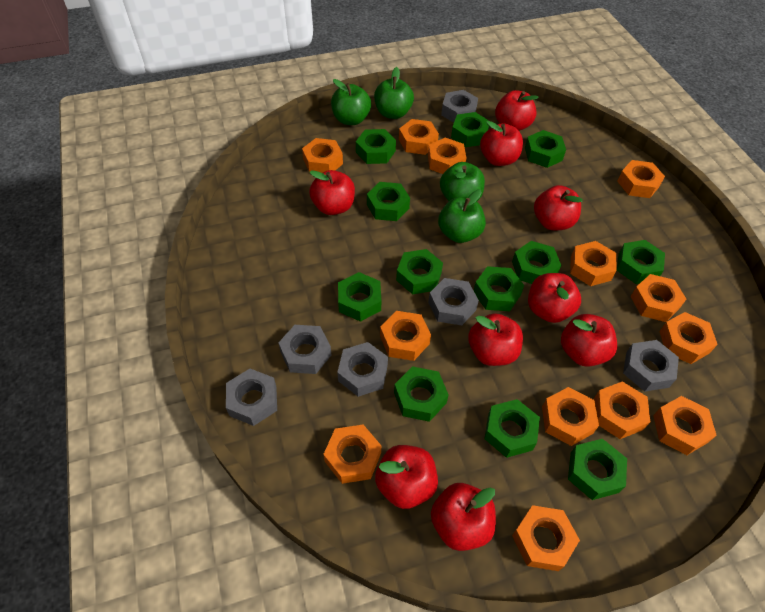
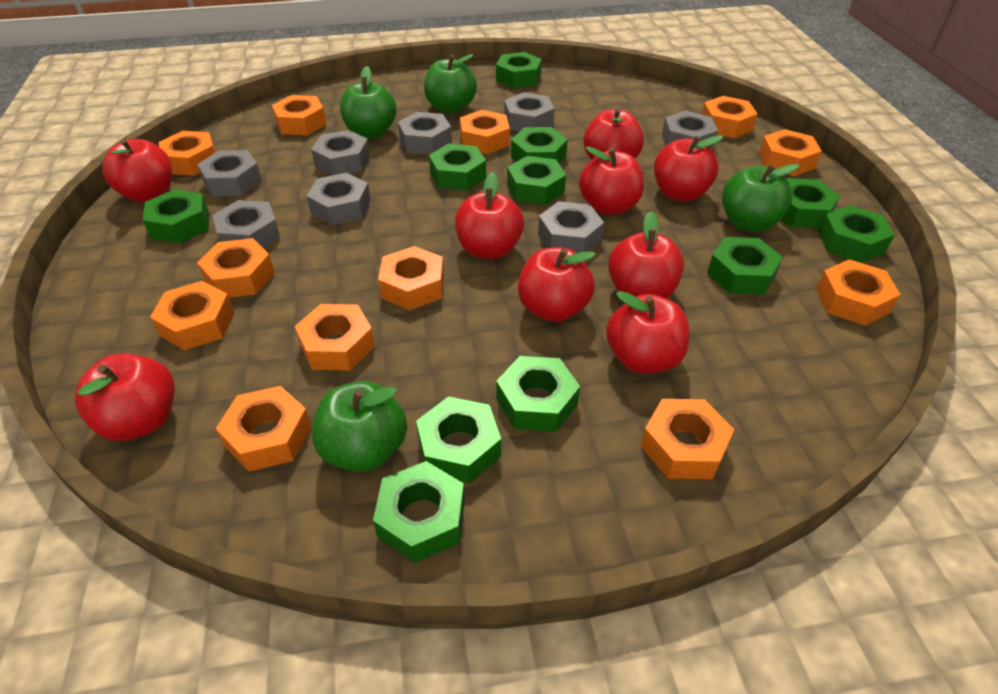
green nut: 12 -> 11
grey nut: 6 -> 8
orange nut: 13 -> 12

